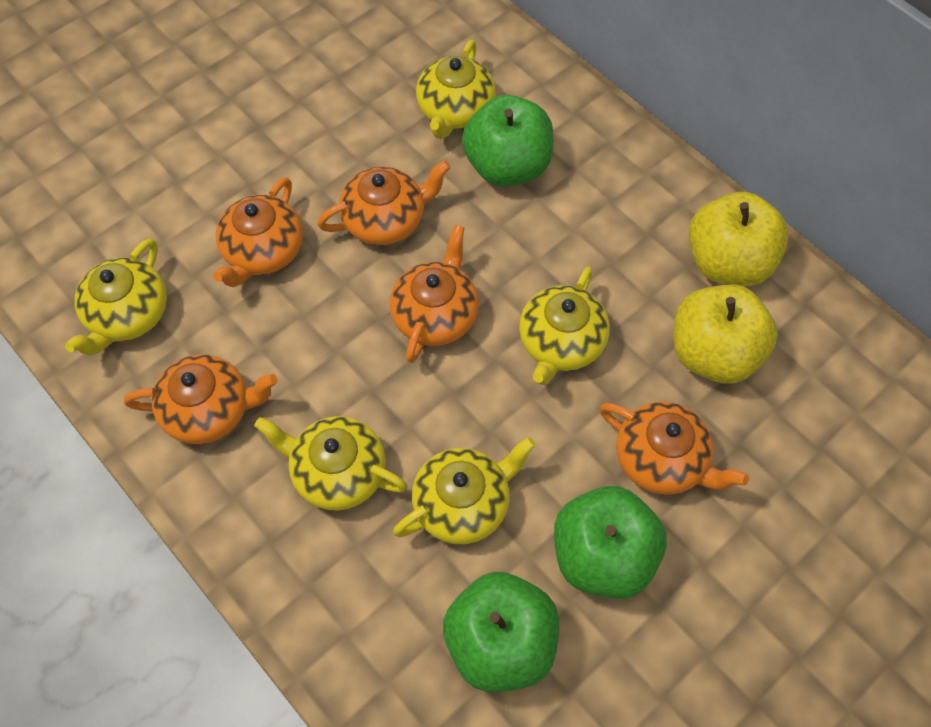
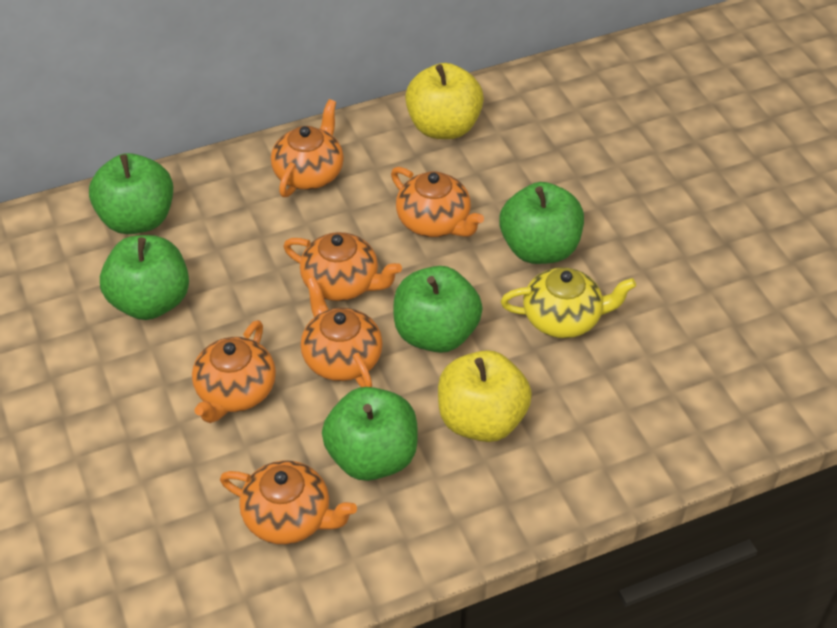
green apple: 3 -> 5
orange teapot: 5 -> 6
yellow teapot: 5 -> 1

